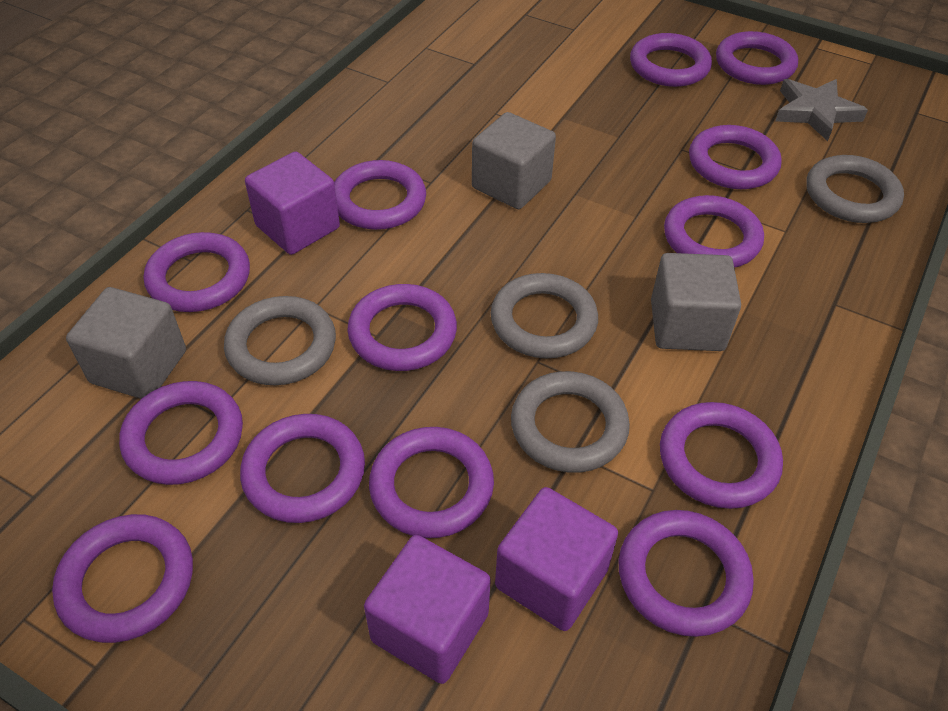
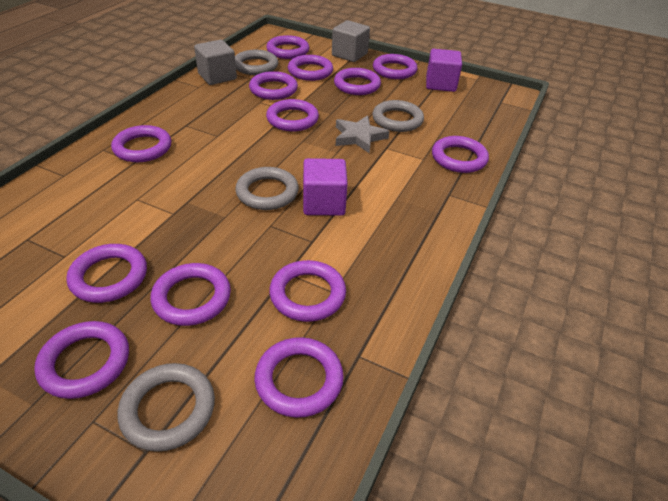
grey cube: 3 -> 2
purple cube: 3 -> 2

